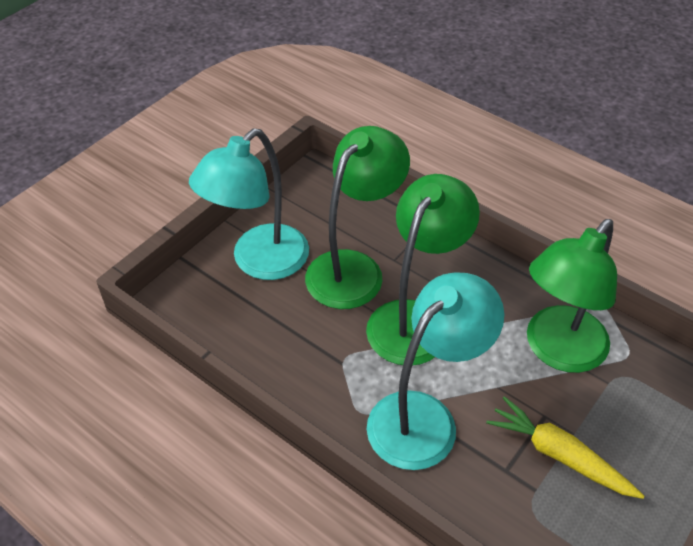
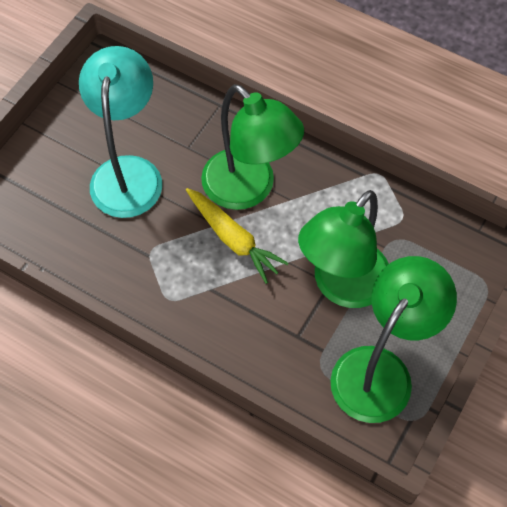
turquoise lamp: 2 -> 1

